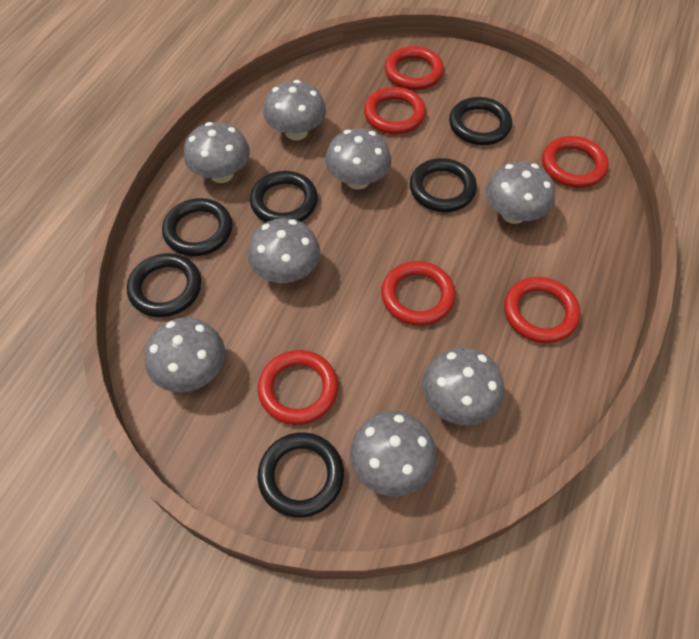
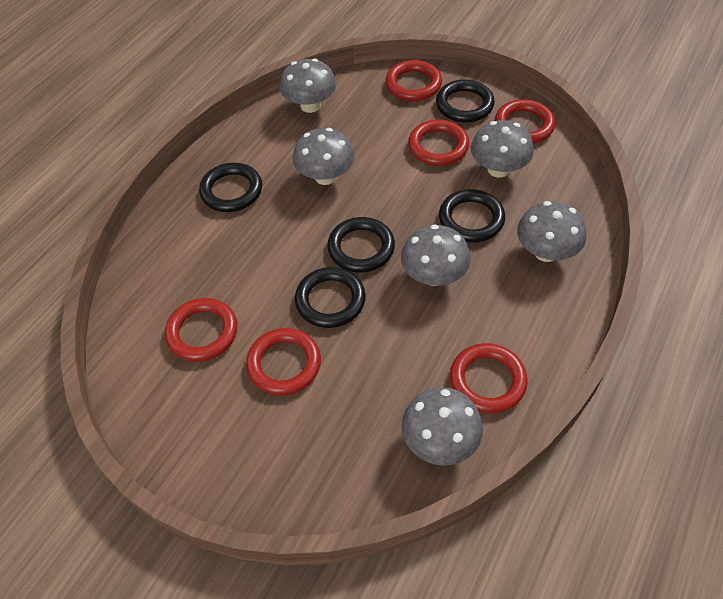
black ring: 6 -> 5
grey mushroom: 8 -> 6

